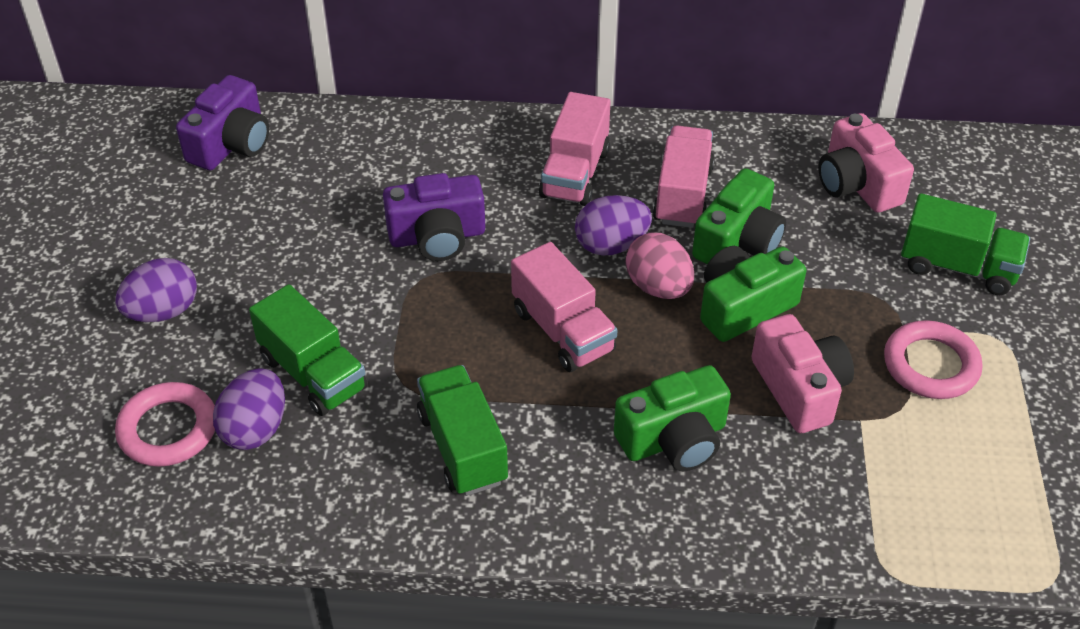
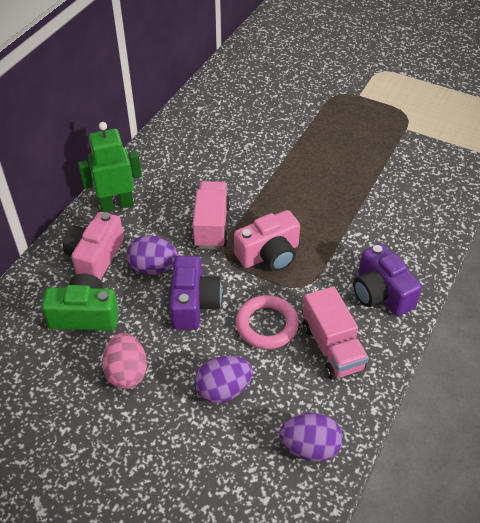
green camera: 3 -> 1
green robot: 0 -> 1
green truck: 3 -> 0
pink ring: 2 -> 1
pink truck: 3 -> 2

